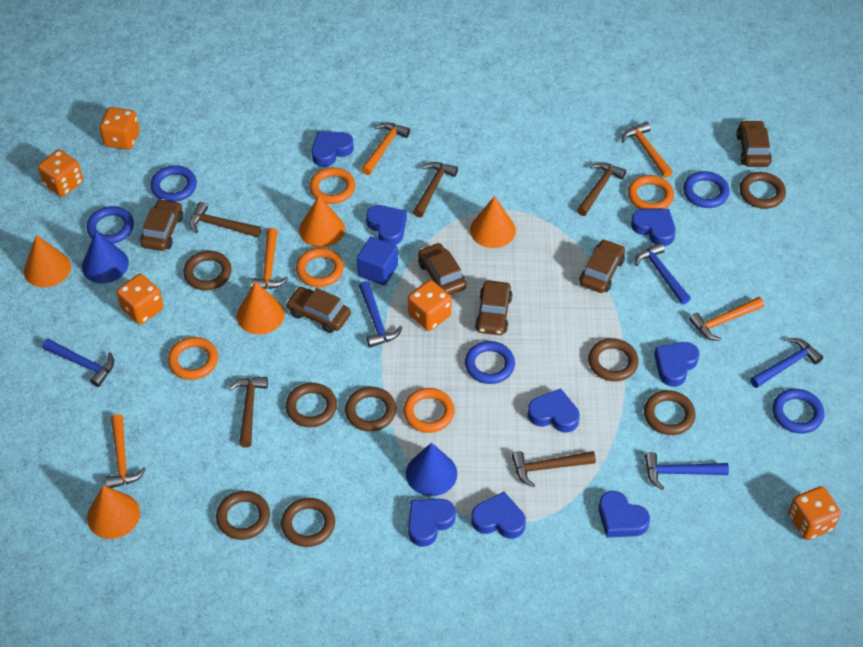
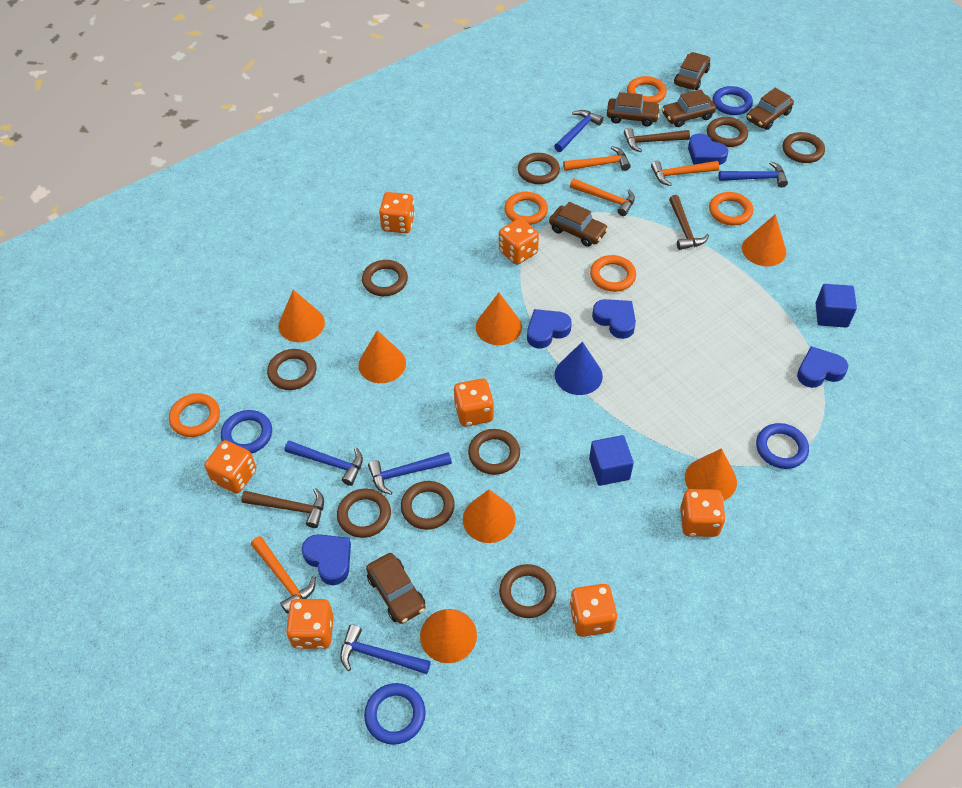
blue cone: 2 -> 1
blue cube: 1 -> 2
blue heart: 8 -> 5
blue ring: 5 -> 4
brown hammer: 5 -> 3
brown ring: 8 -> 9
orange cone: 5 -> 7
orange dice: 5 -> 7
orange hammer: 5 -> 4

